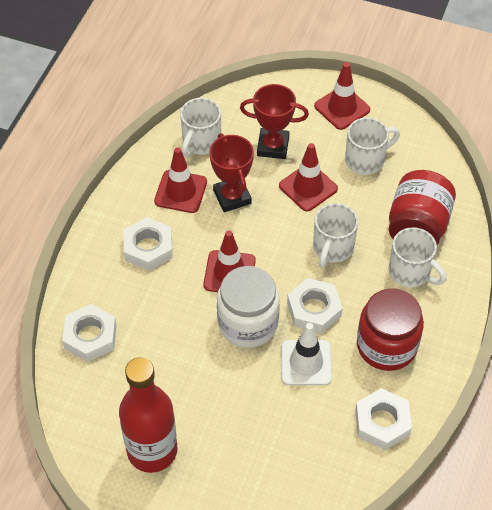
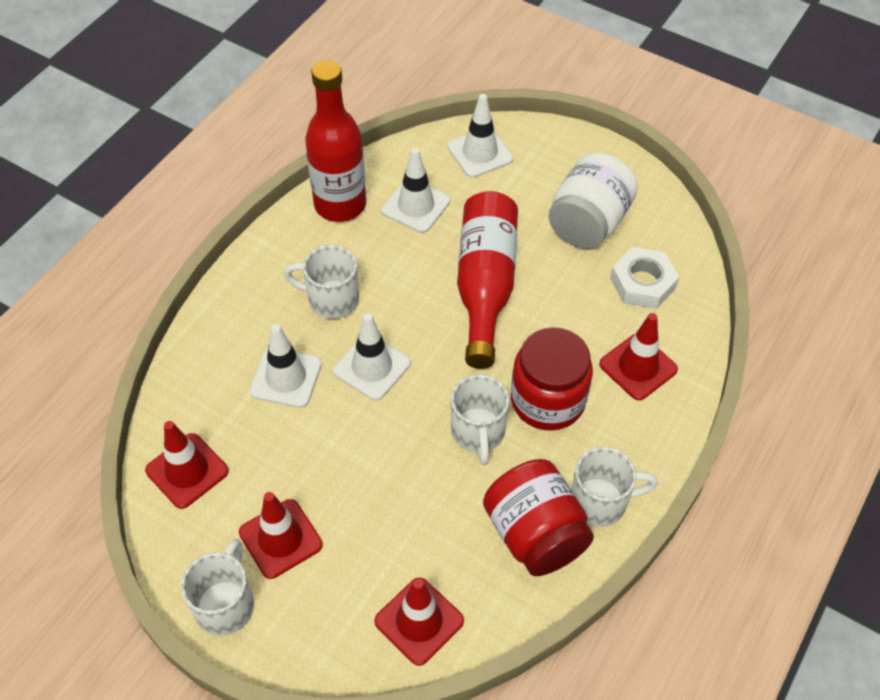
red bottle: 1 -> 2
red trophy: 2 -> 0
white nut: 4 -> 1
white traffic cone: 1 -> 4

